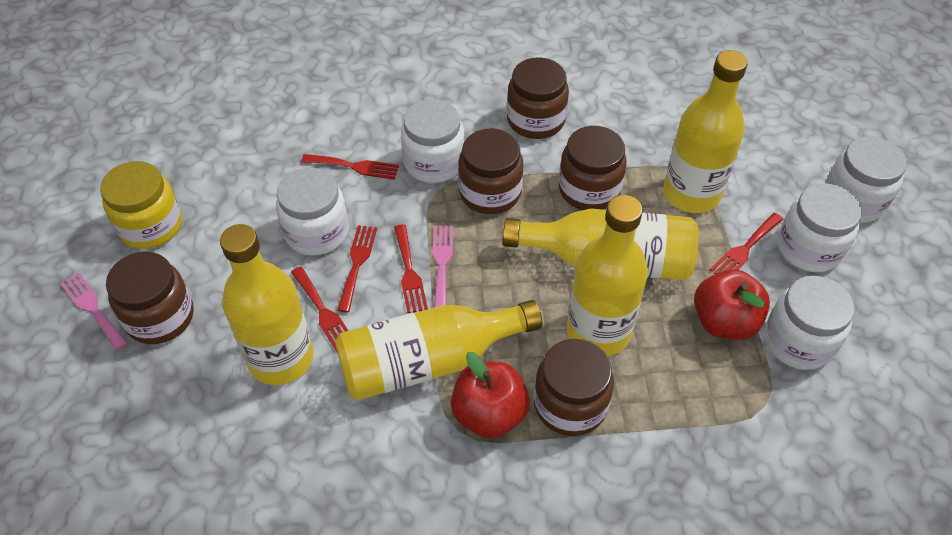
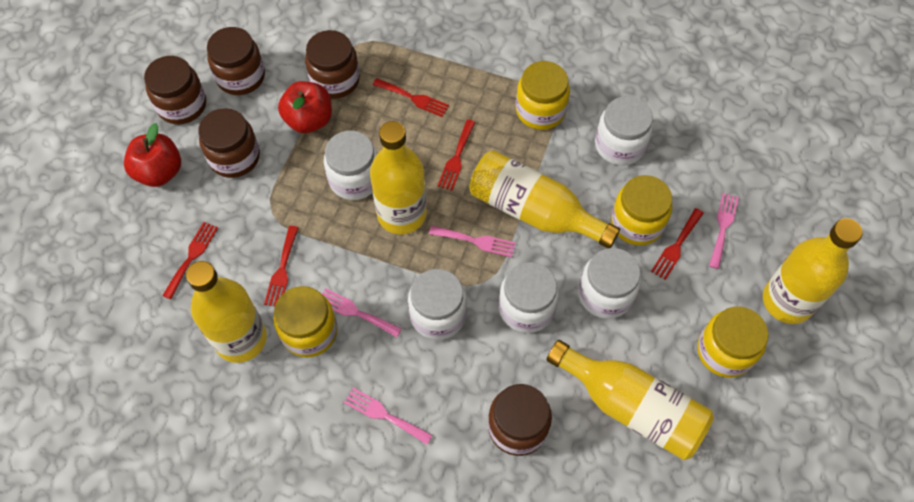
pink fork: 2 -> 4
yellow jar: 1 -> 4

